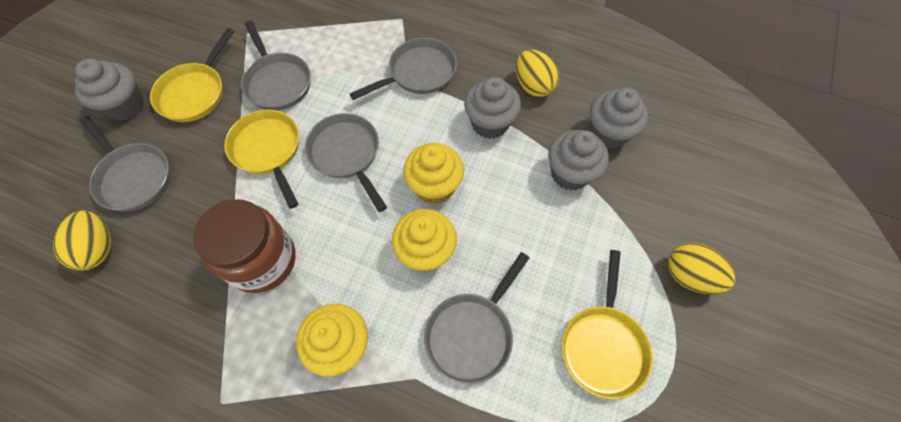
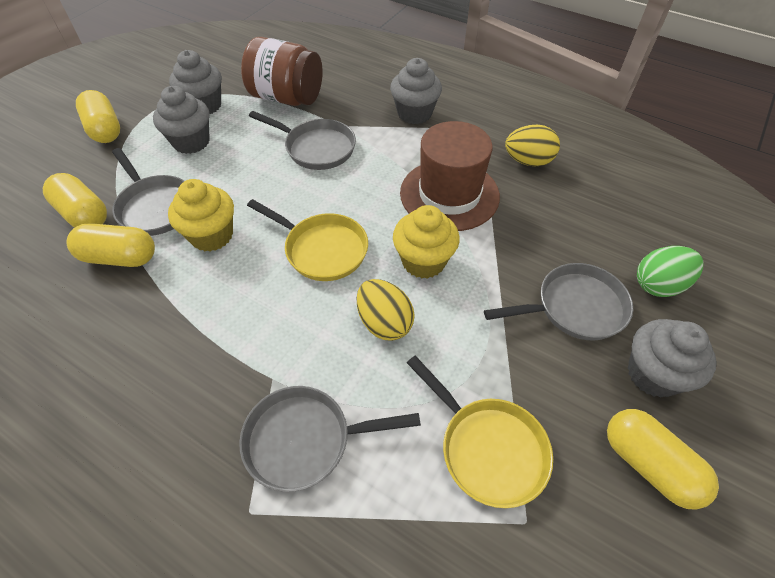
brown hat: 0 -> 1
green egg: 0 -> 1
grey pan: 5 -> 4
yellow capsule: 0 -> 4
yellow cupcake: 3 -> 2
yellow egg: 3 -> 2
yellow pan: 3 -> 2

